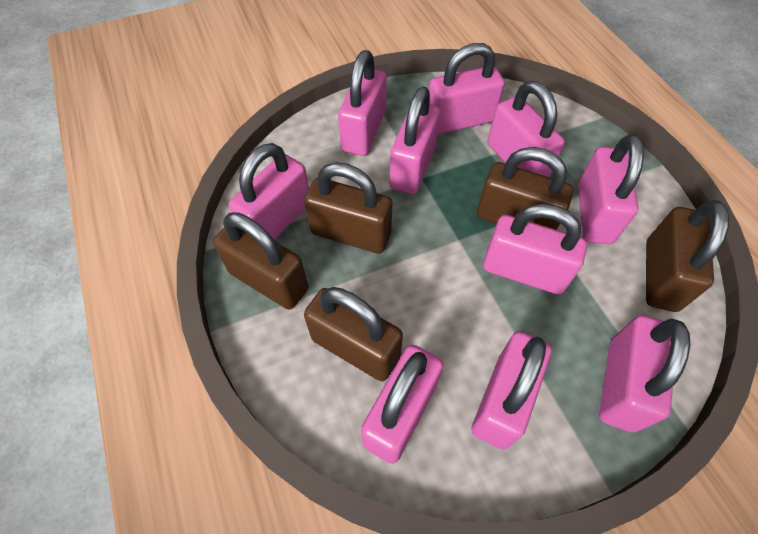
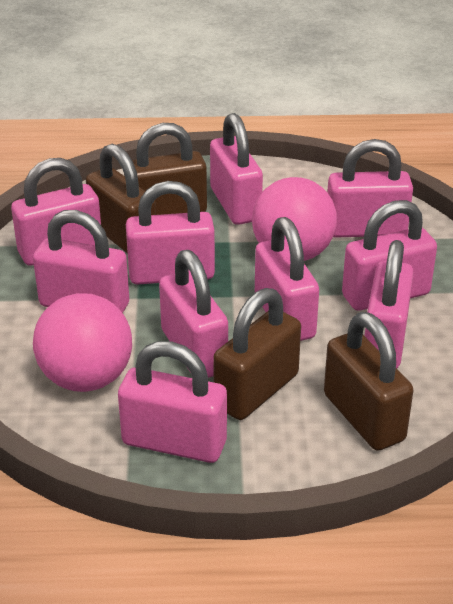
brown padlock: 5 -> 4
pink ball: 0 -> 2

